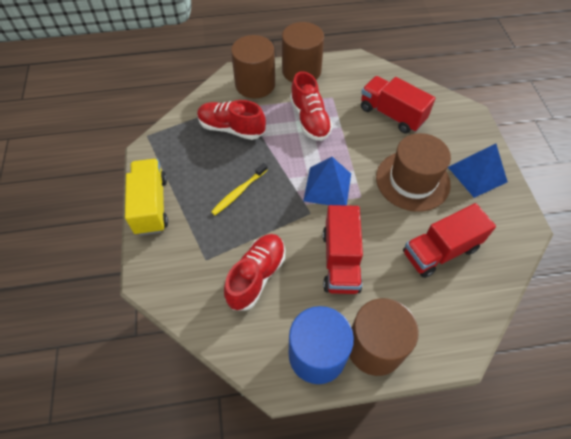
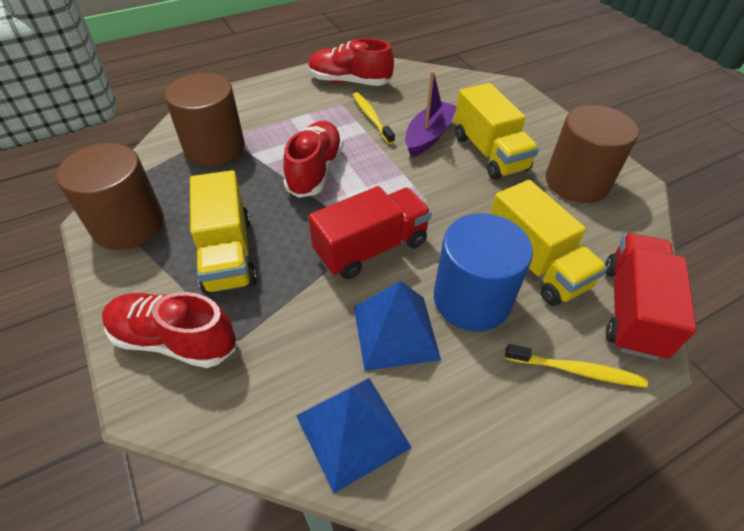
brown hat: 1 -> 0
purple boat: 0 -> 1
red truck: 3 -> 2
yellow toothbrush: 1 -> 2
yellow truck: 1 -> 3

